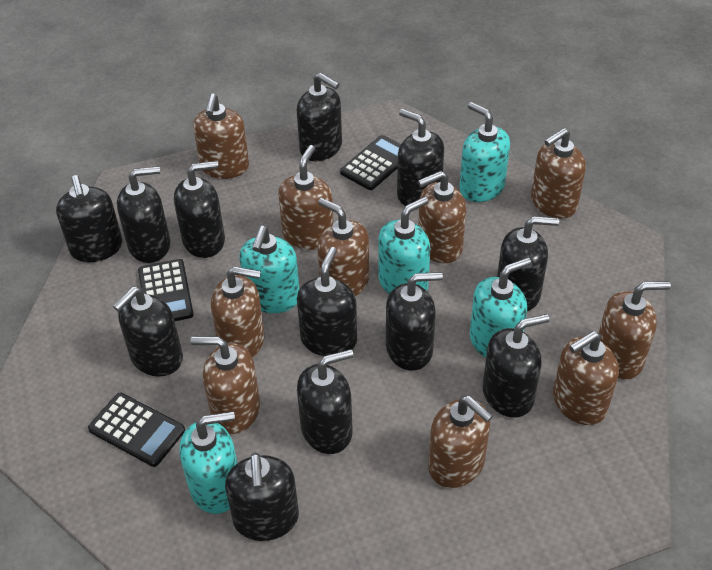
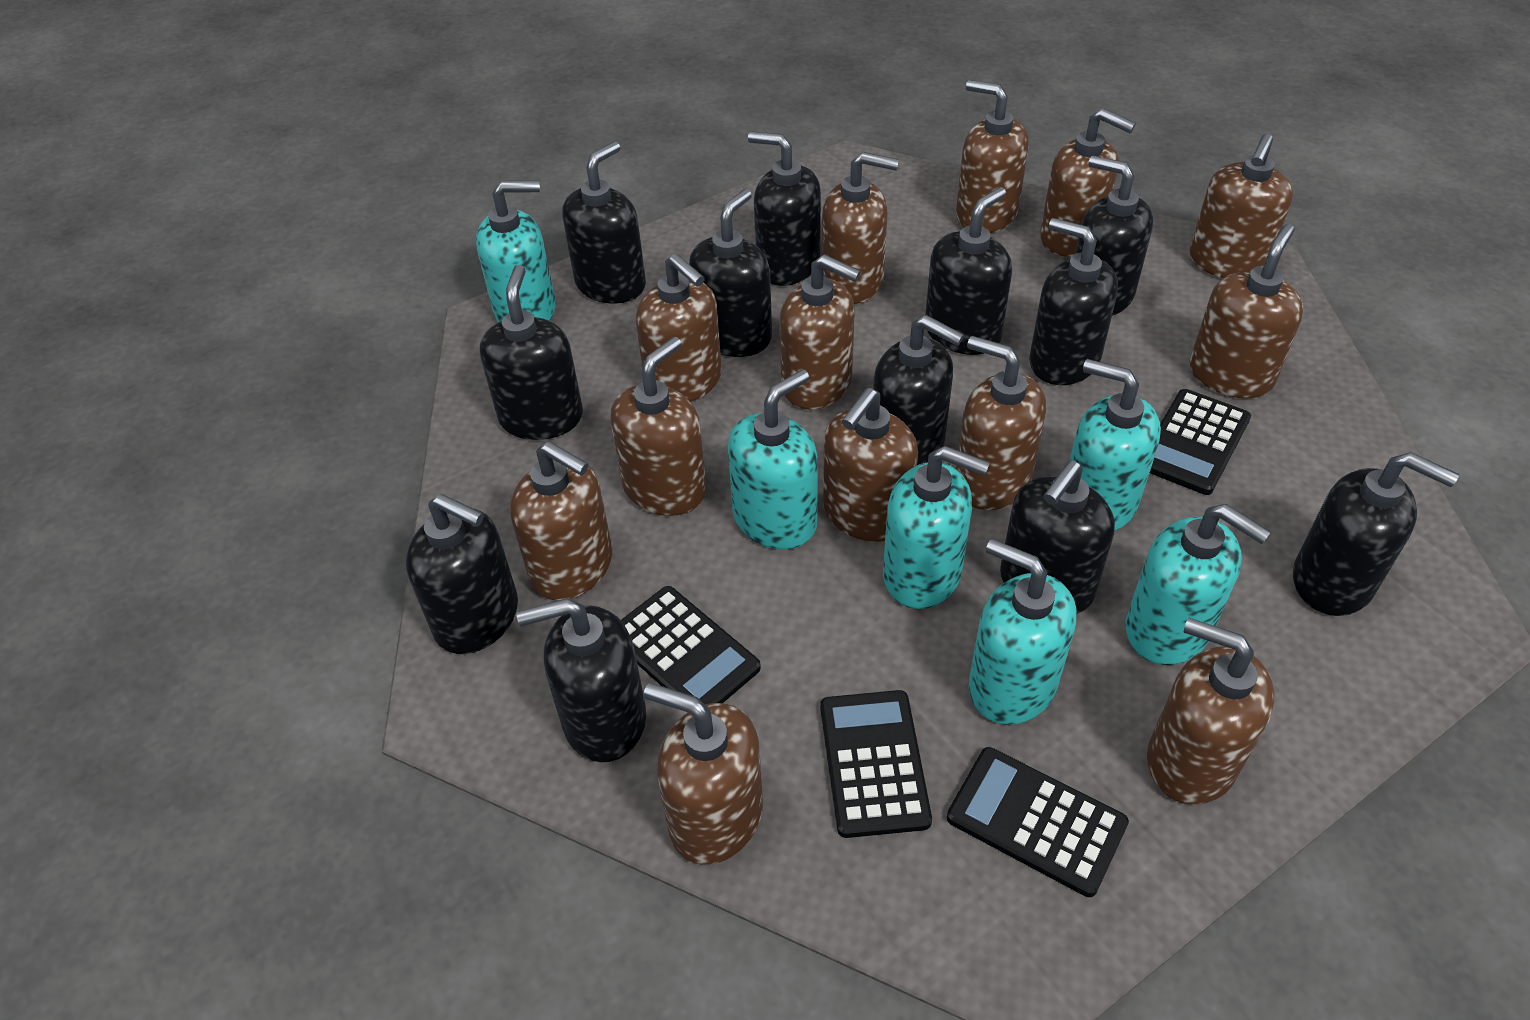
black calculator: 3 -> 4
brown soap dispenser: 10 -> 13
turquoise soap dispenser: 5 -> 6

